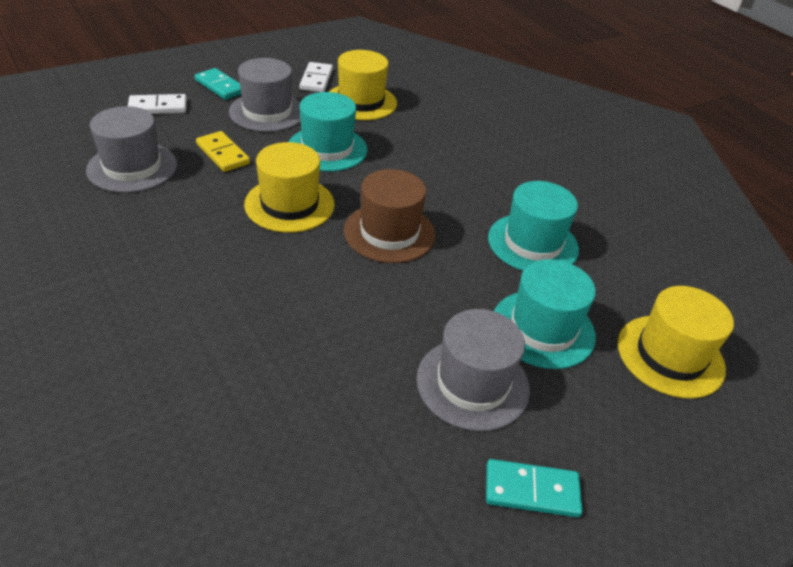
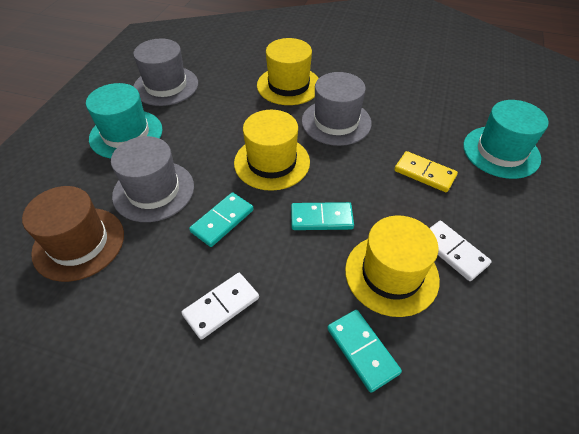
turquoise domino: 2 -> 3
turquoise hat: 3 -> 2

